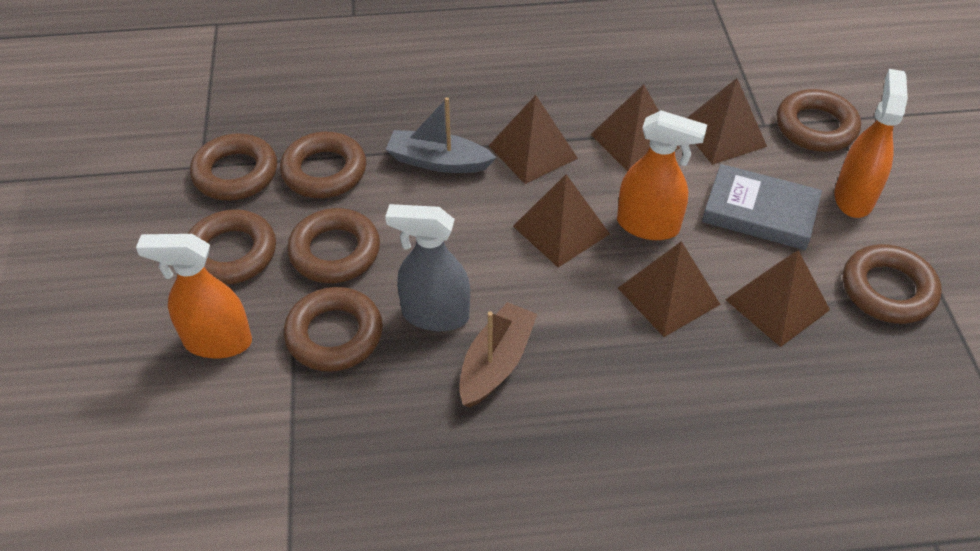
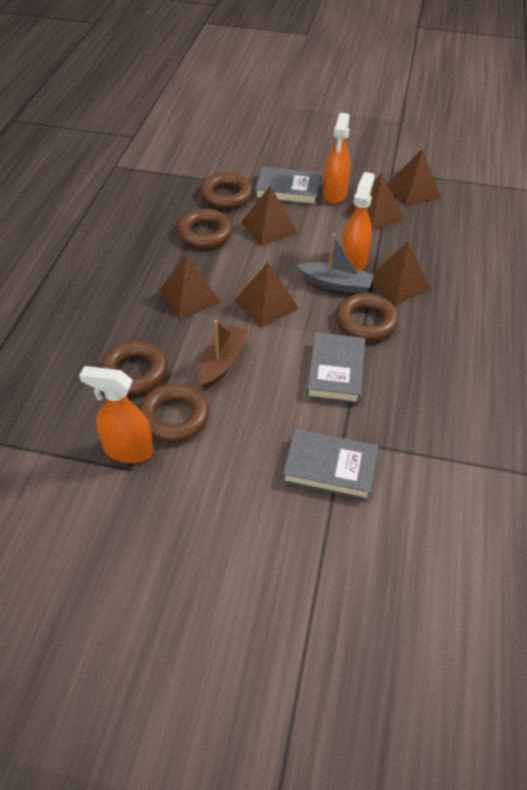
brown ring: 7 -> 5
grey book: 1 -> 3
grey spray bottle: 1 -> 0

